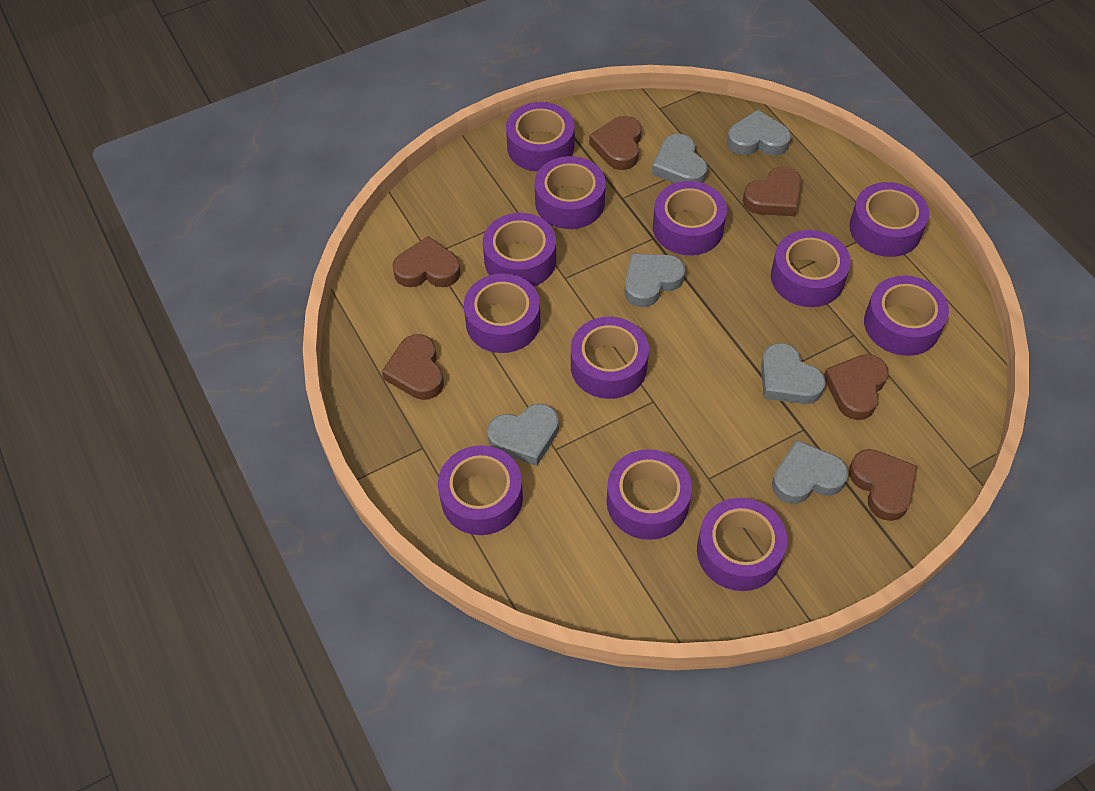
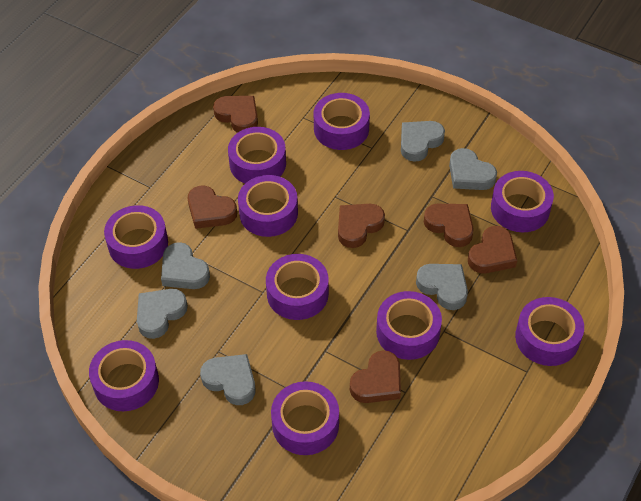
purple tape: 12 -> 10

